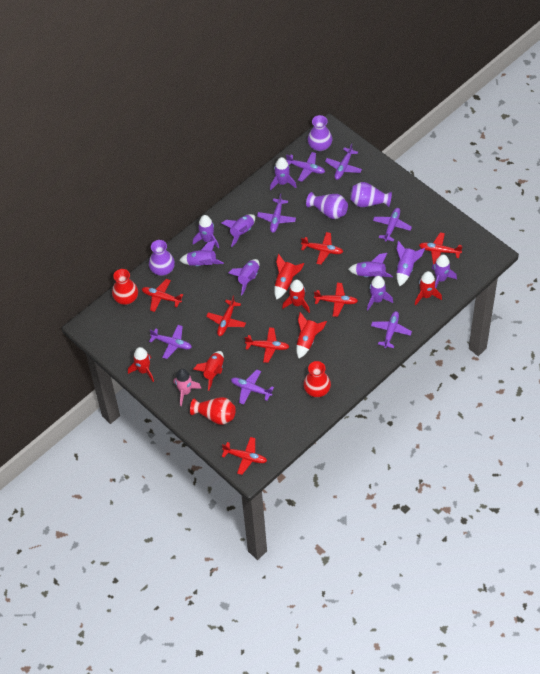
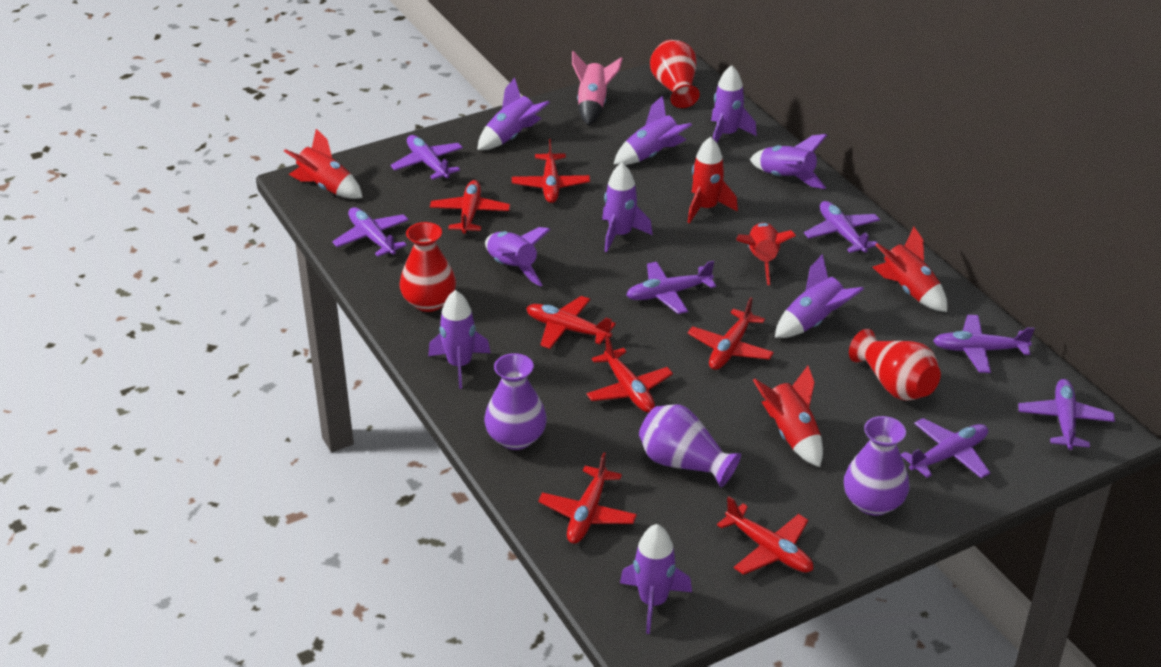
purple vase: 4 -> 3
red rocket: 6 -> 5

